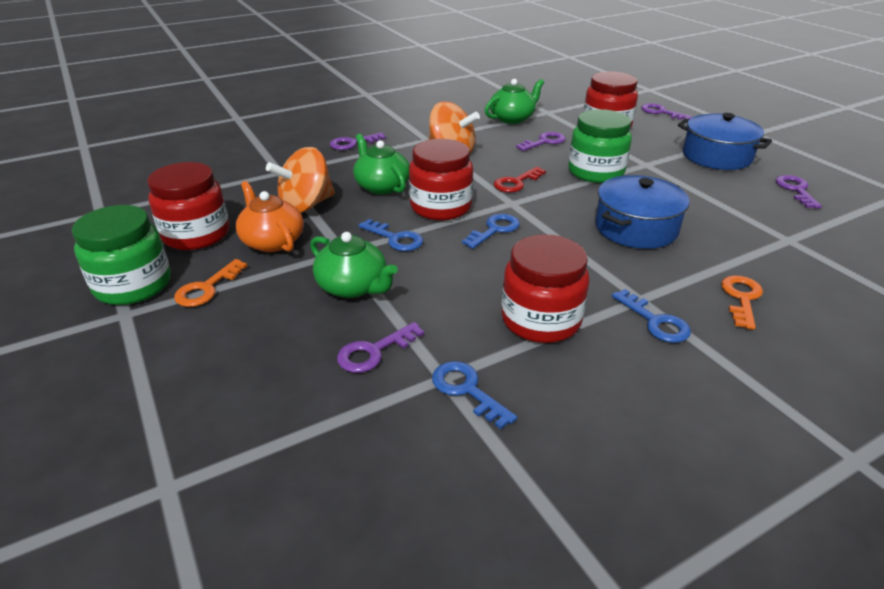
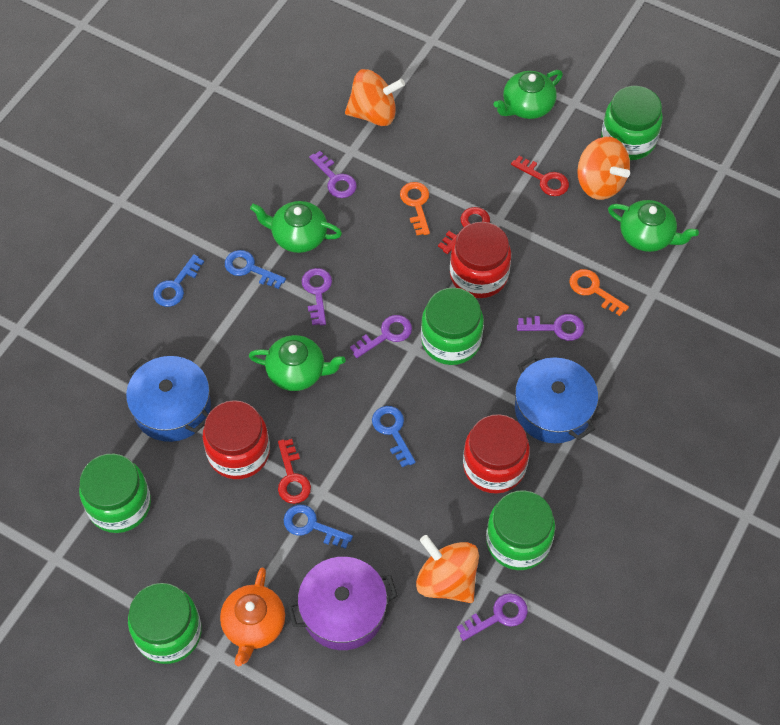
green jar: 2 -> 5
green teapot: 3 -> 4
orange spinning top: 2 -> 3
purple pot: 0 -> 1
red jar: 4 -> 3
red key: 1 -> 3

